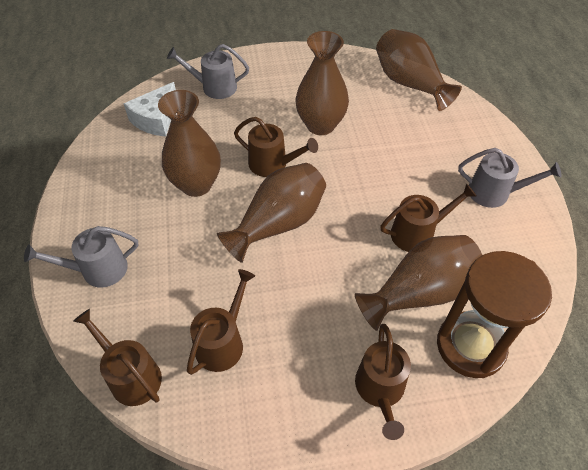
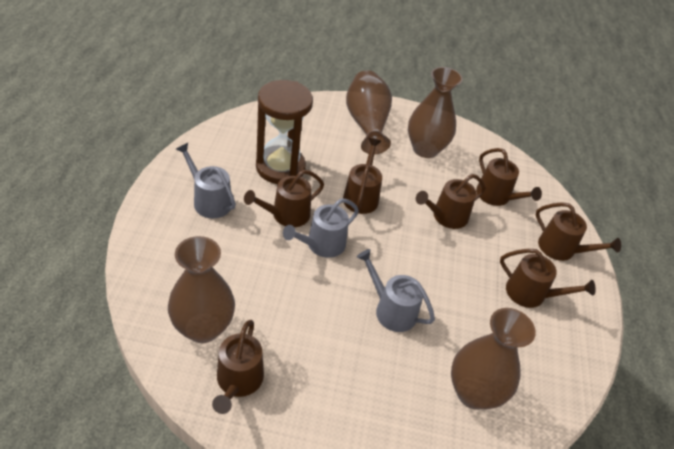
brown vase: 5 -> 4
brown watering can: 5 -> 7
white cheese: 1 -> 0

